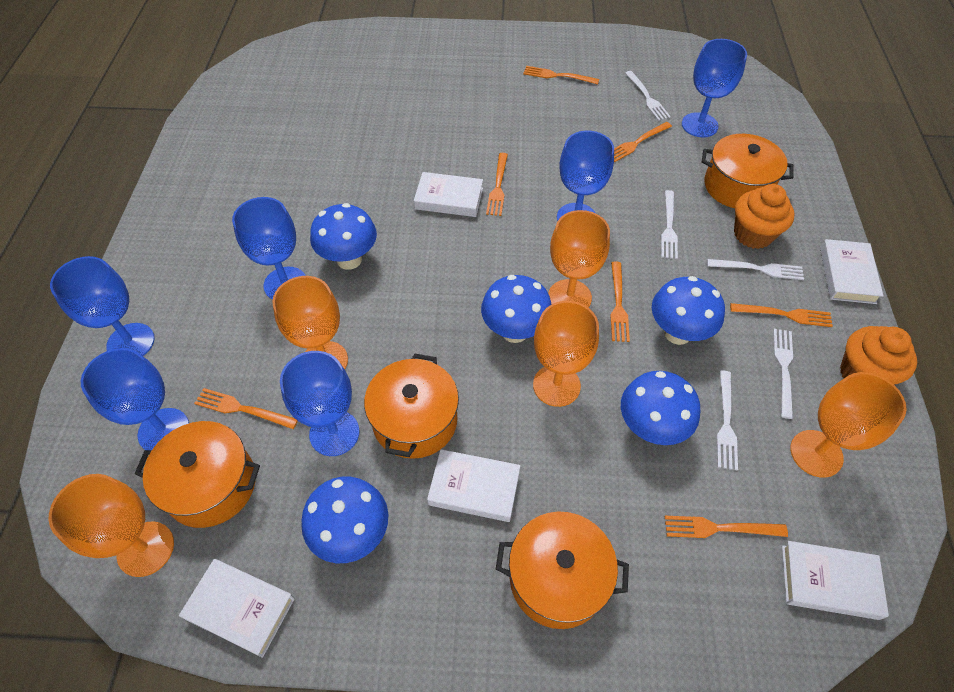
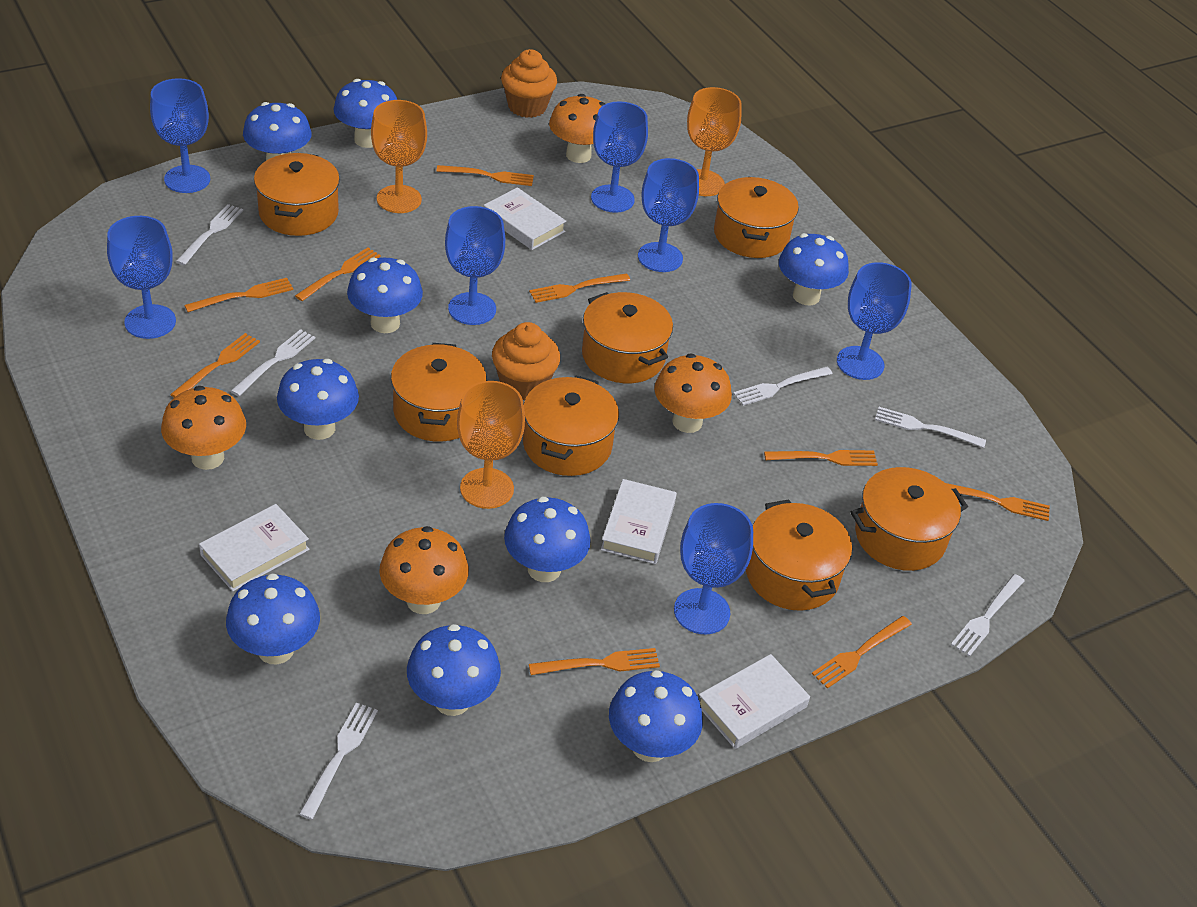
blue goblet: 6 -> 7
blue mushroom: 5 -> 9
orange fork: 7 -> 9
orange goblet: 5 -> 3
orange mushroom: 0 -> 4
orange pot: 4 -> 7
white book: 5 -> 4
white fork: 5 -> 6

